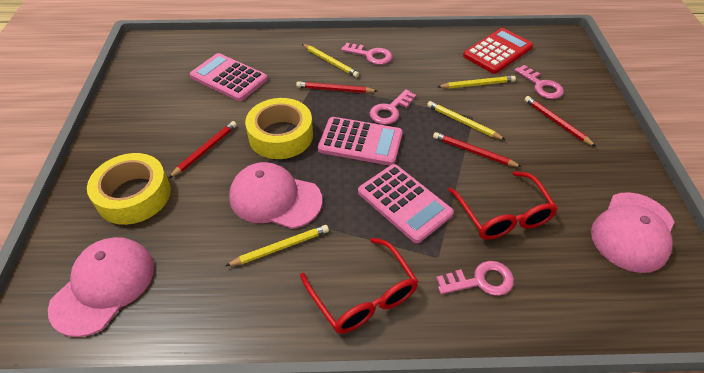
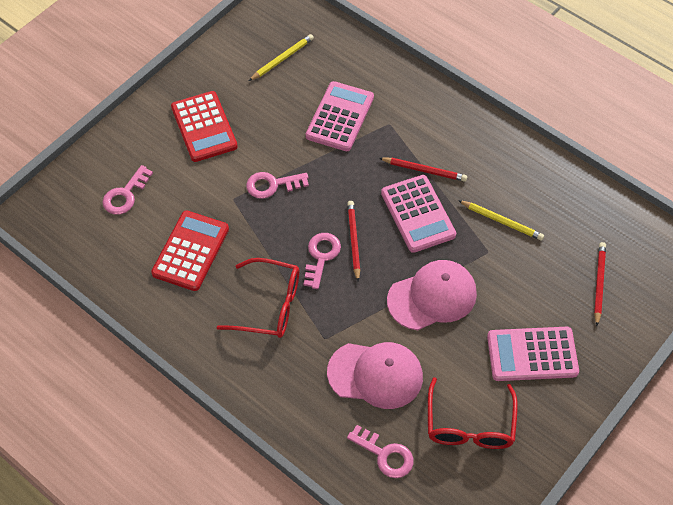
pink cap: 3 -> 2
red calculator: 1 -> 2
red pencil: 4 -> 3
yellow pencil: 4 -> 2
yellow tape: 2 -> 0

